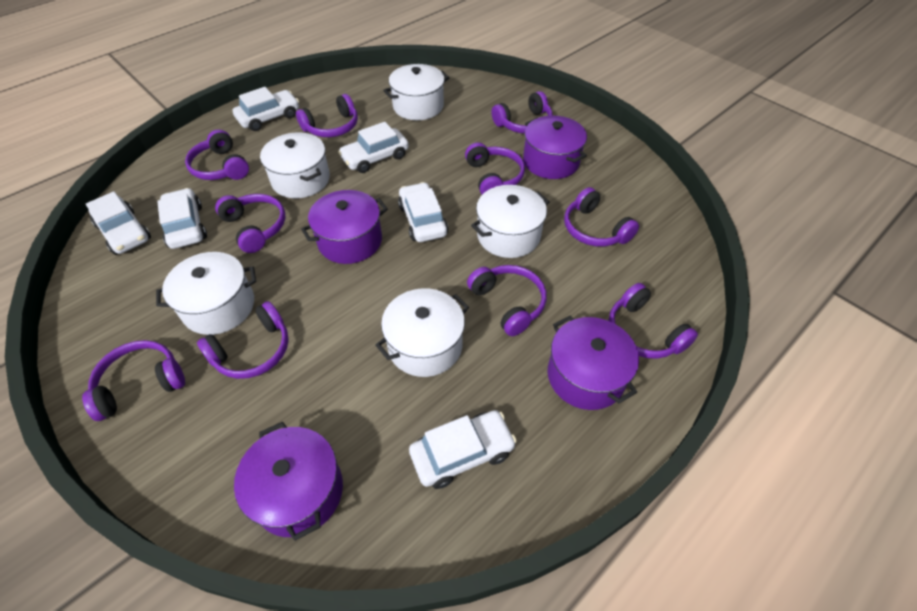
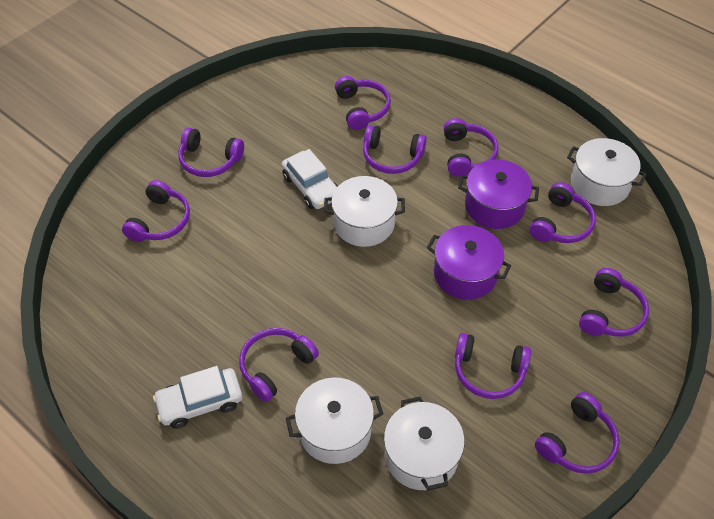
purple pot: 4 -> 2
white car: 6 -> 2
white pot: 5 -> 4

